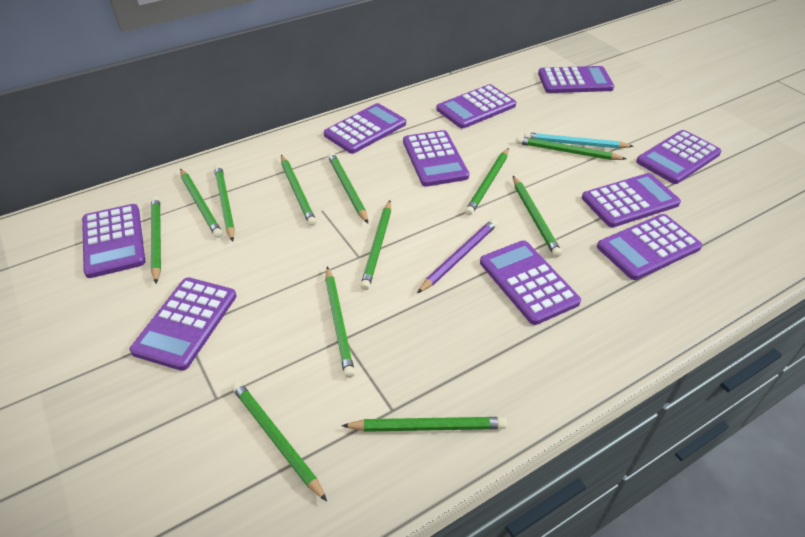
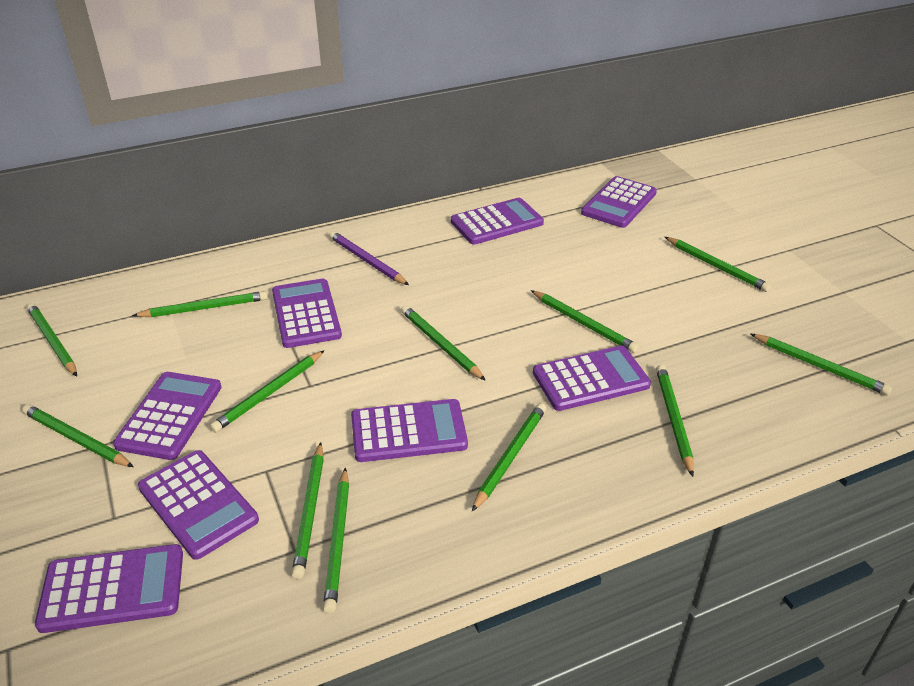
purple calculator: 10 -> 8
turquoise pencil: 1 -> 0

